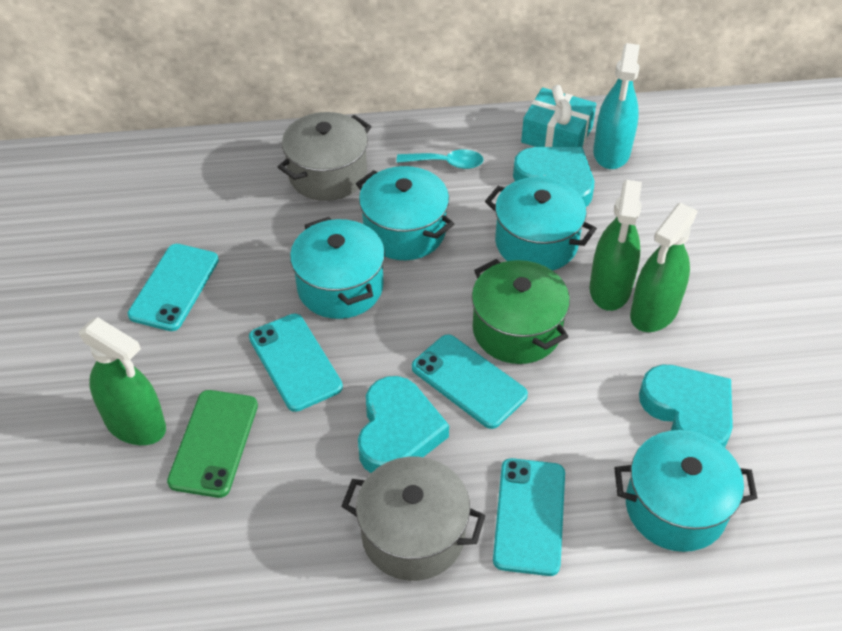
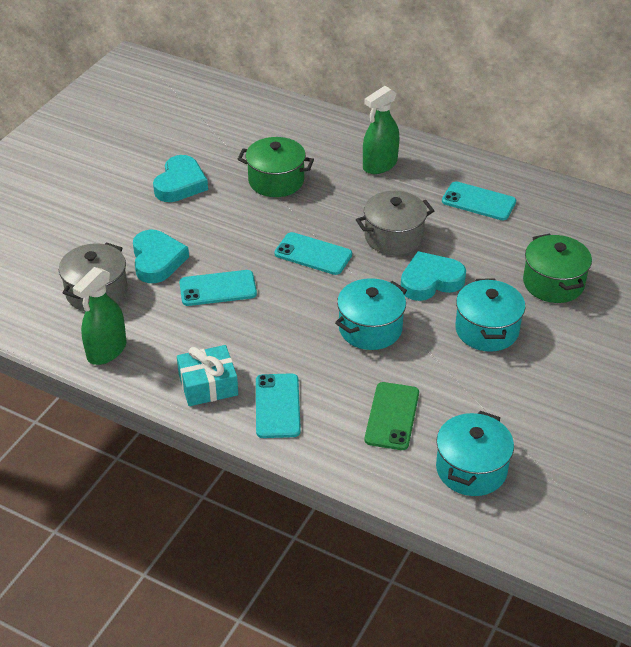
green pot: 1 -> 2
green spray bottle: 3 -> 2
turquoise pot: 4 -> 3
turquoise spoon: 1 -> 0
turquoise spray bottle: 1 -> 0

